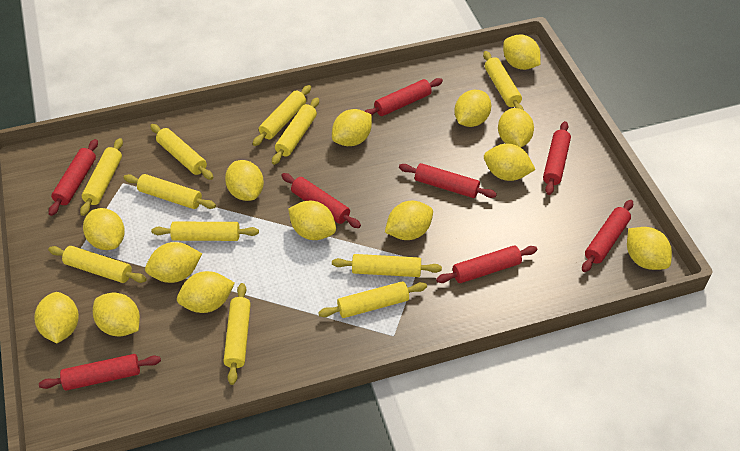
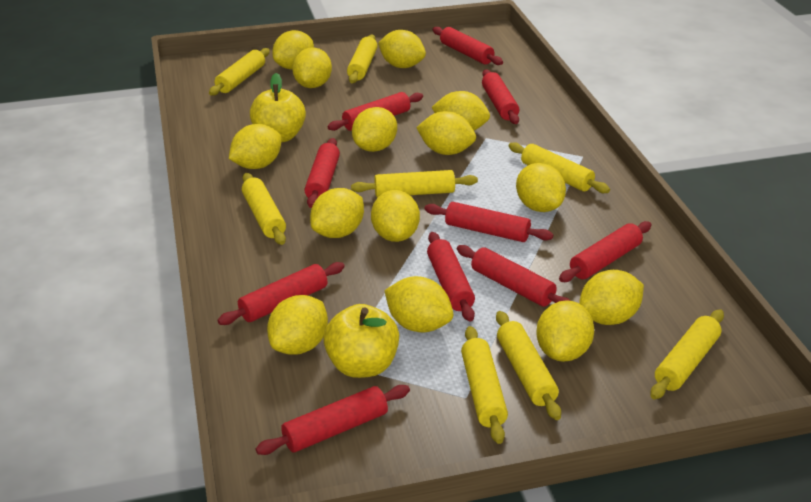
red rolling pin: 8 -> 10
yellow apple: 0 -> 2
yellow rolling pin: 11 -> 8

